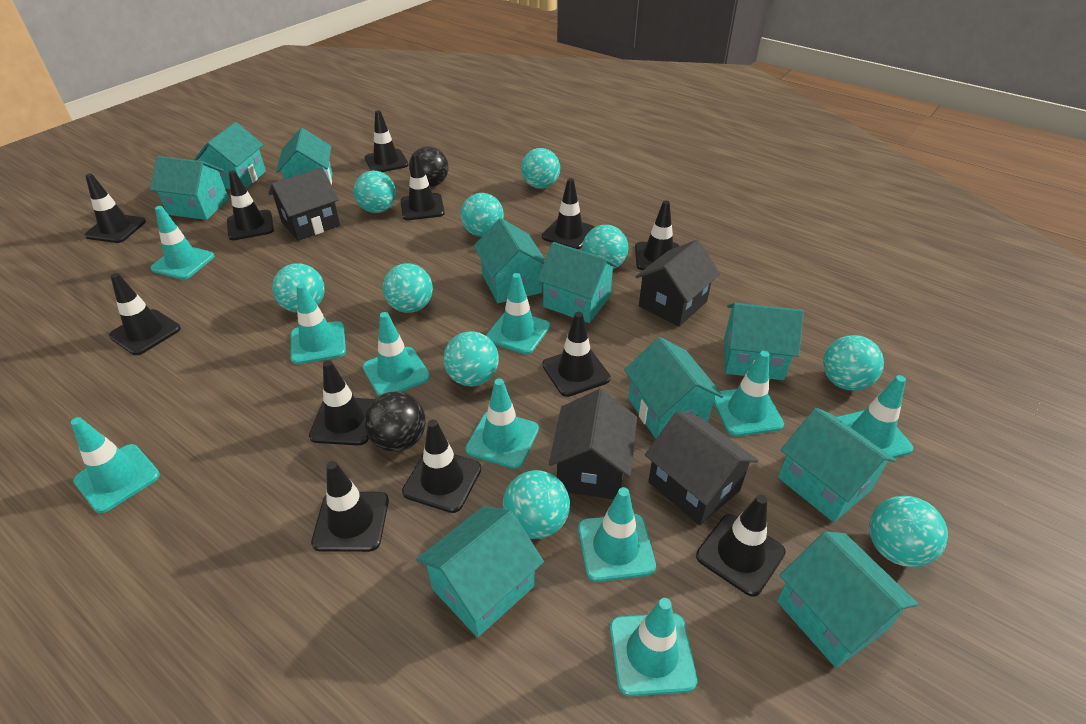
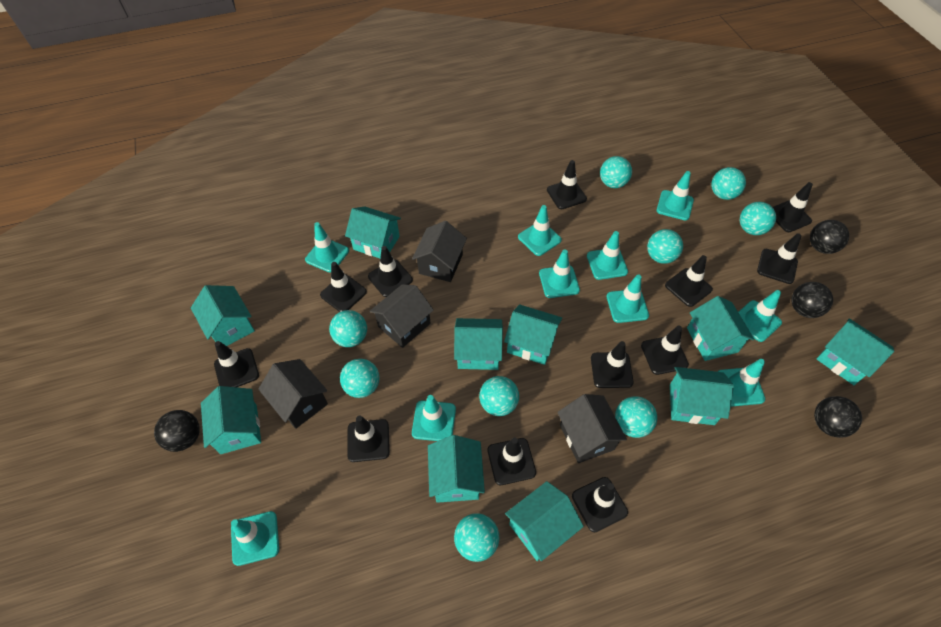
black ball: 2 -> 4
turquoise ball: 10 -> 9

